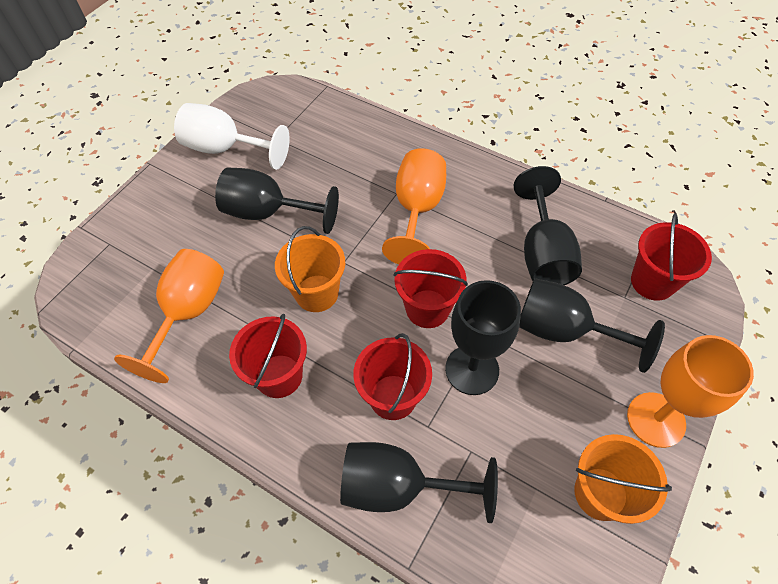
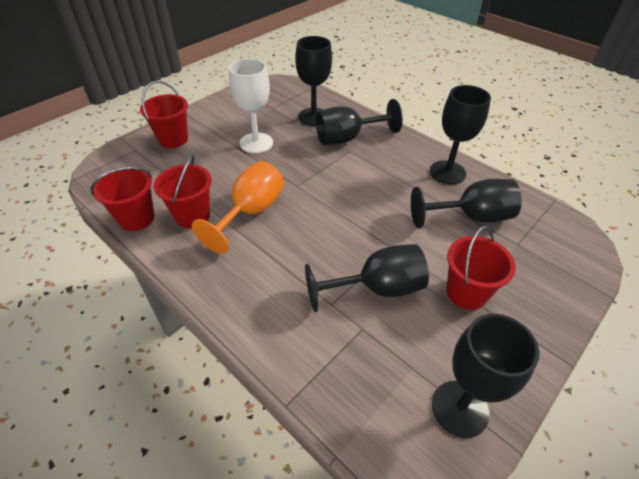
black goblet: 5 -> 6
orange bucket: 2 -> 0
orange goblet: 3 -> 1

